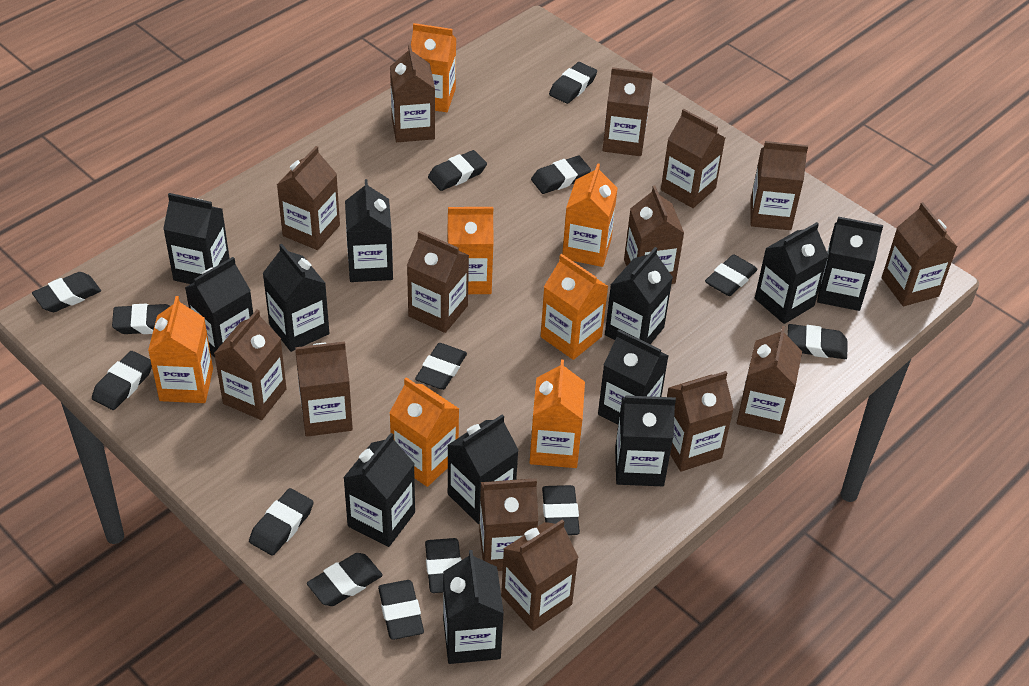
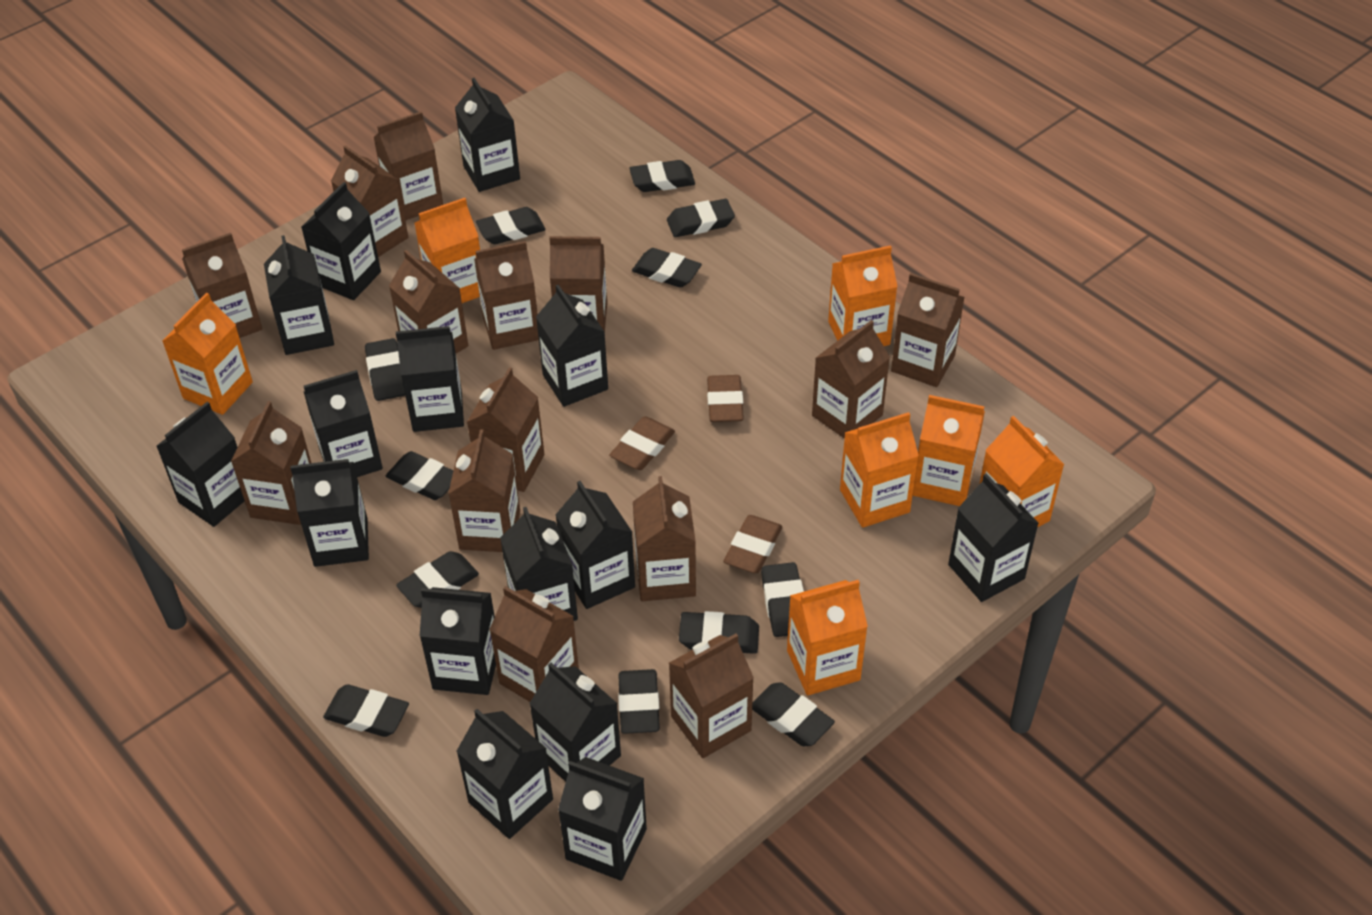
black carton: 12 -> 15
black eraser: 14 -> 12
brown eraser: 0 -> 3

